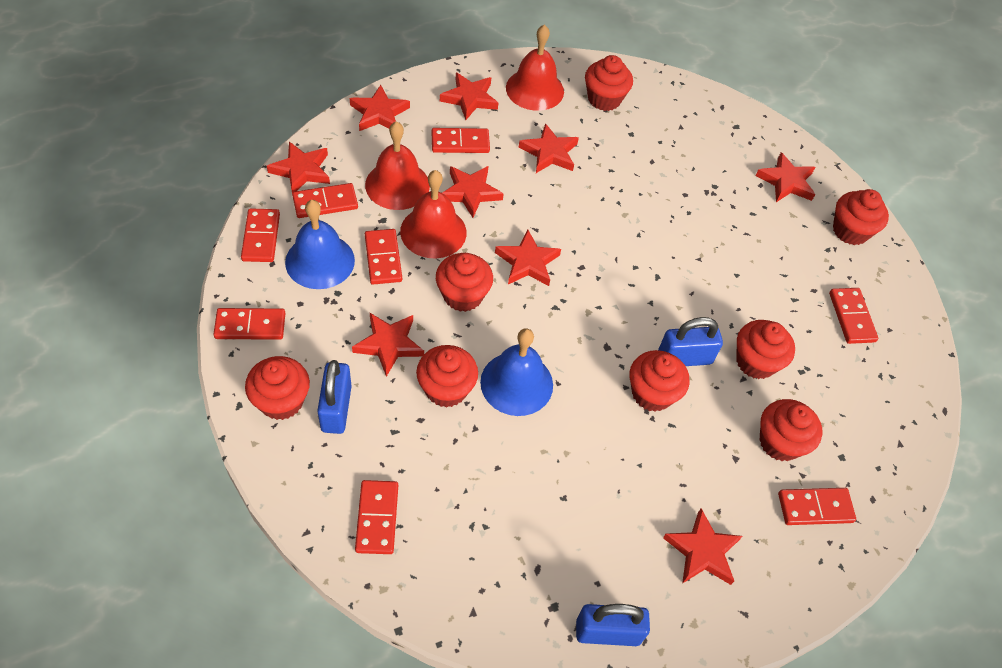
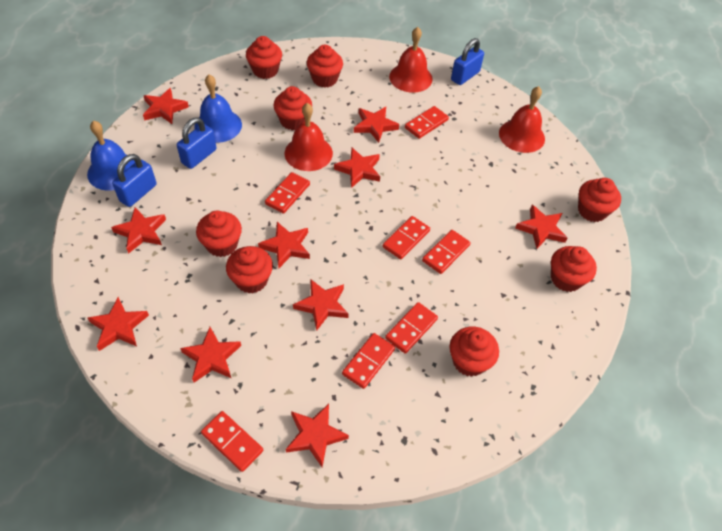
red domino: 8 -> 7
red star: 9 -> 10

